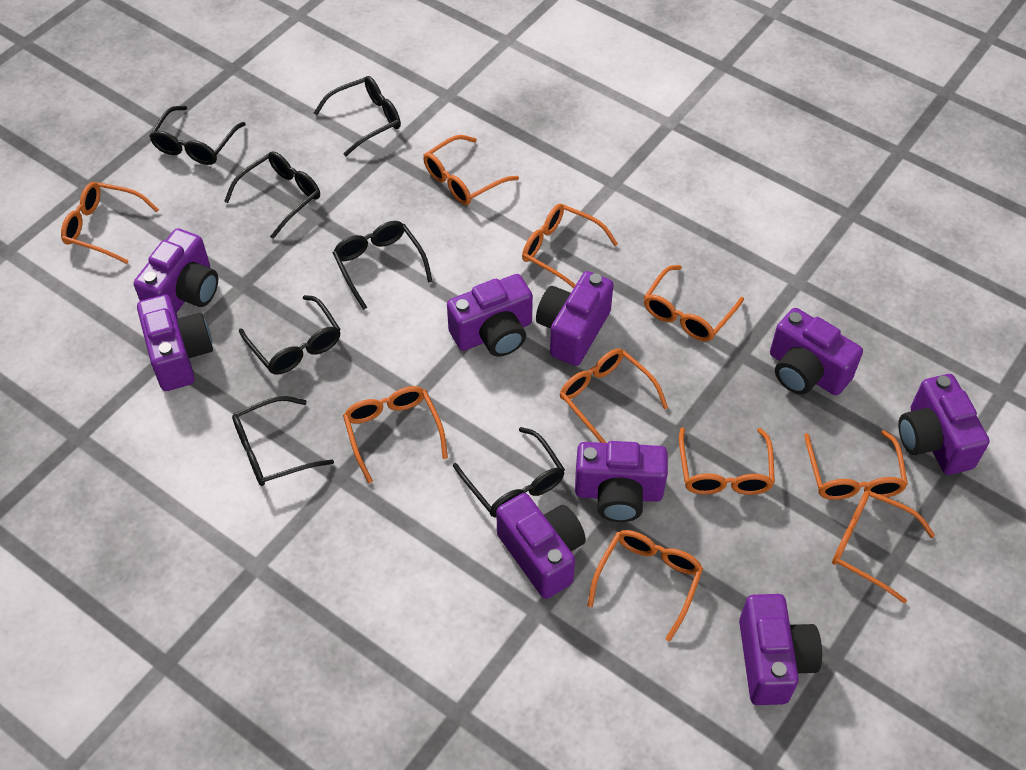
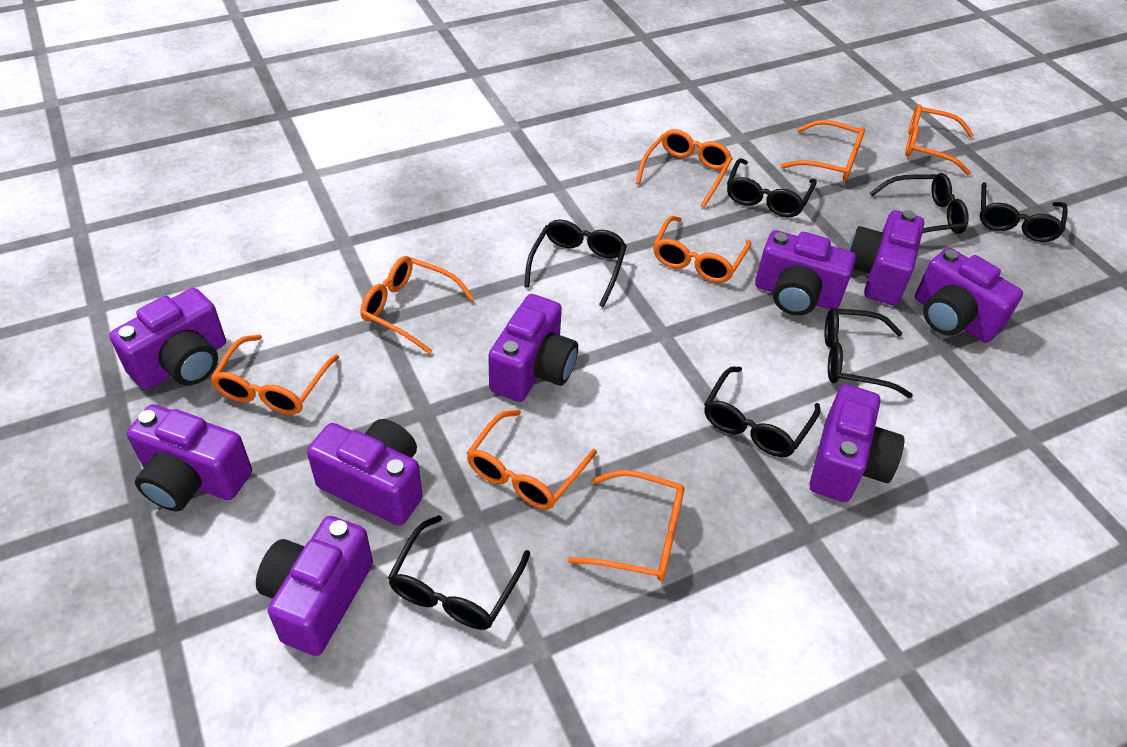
orange glasses: 10 -> 8

